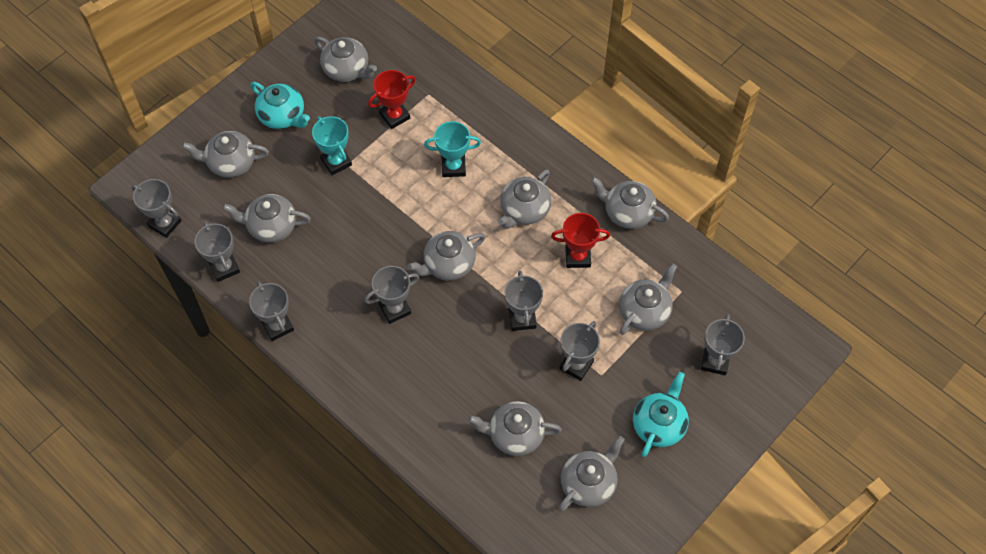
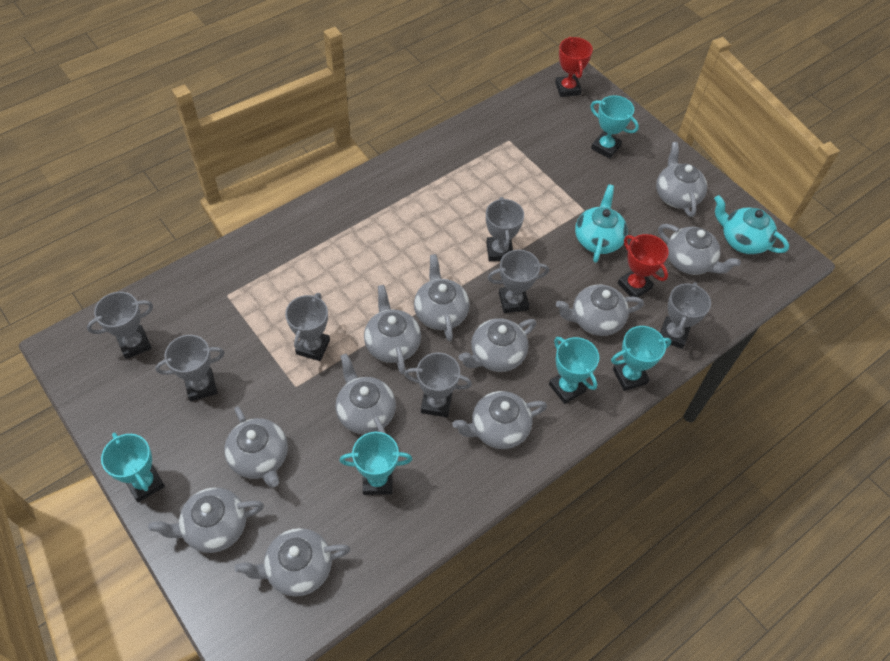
grey teapot: 9 -> 11
turquoise trophy: 2 -> 5

